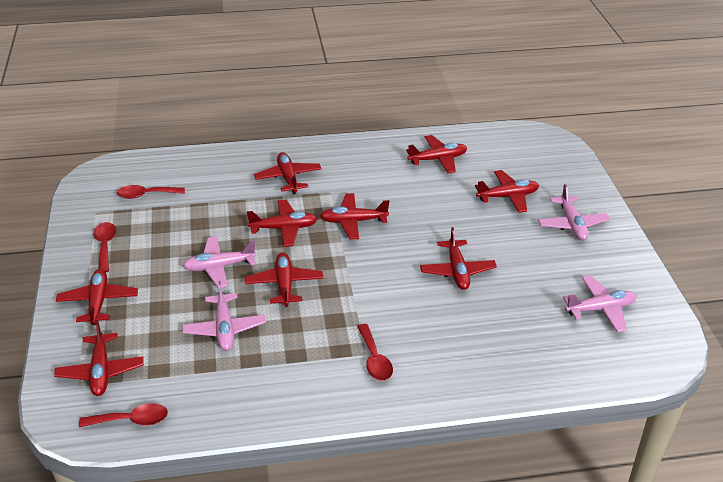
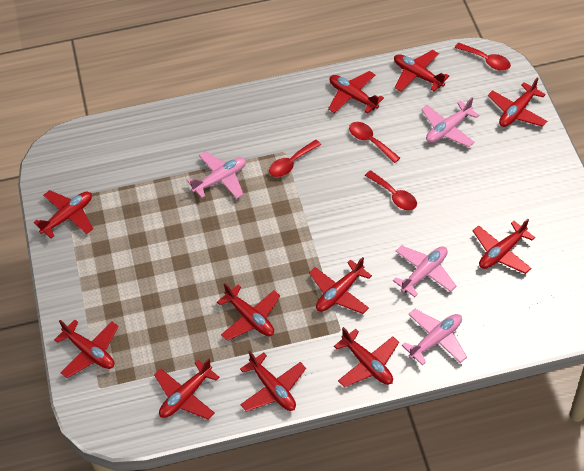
red plane: 9 -> 11

